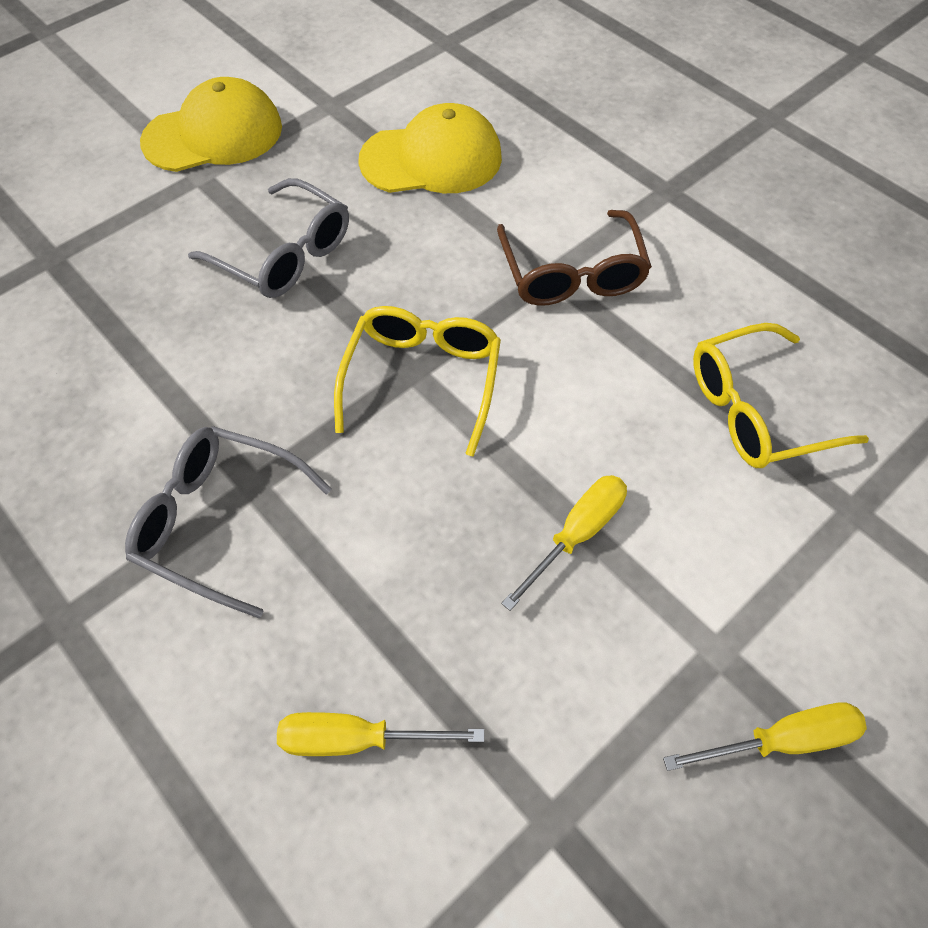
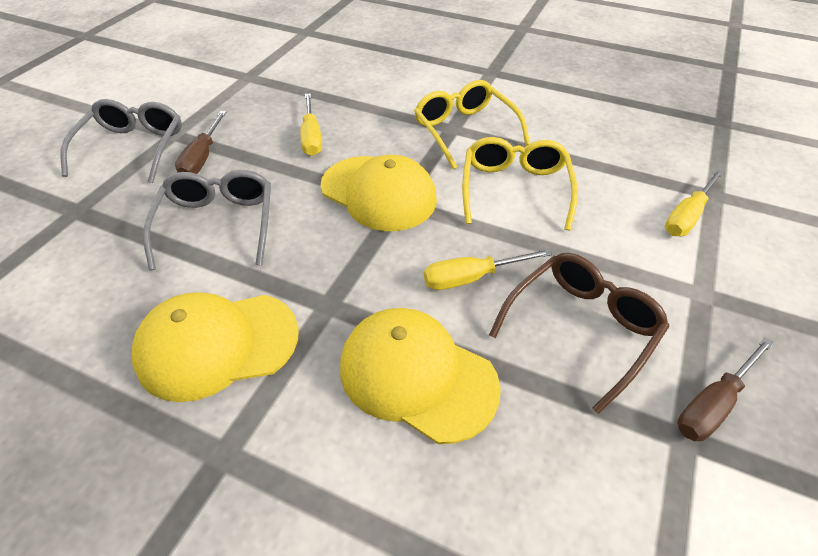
brown screwdriver: 0 -> 2
yellow cap: 2 -> 3

